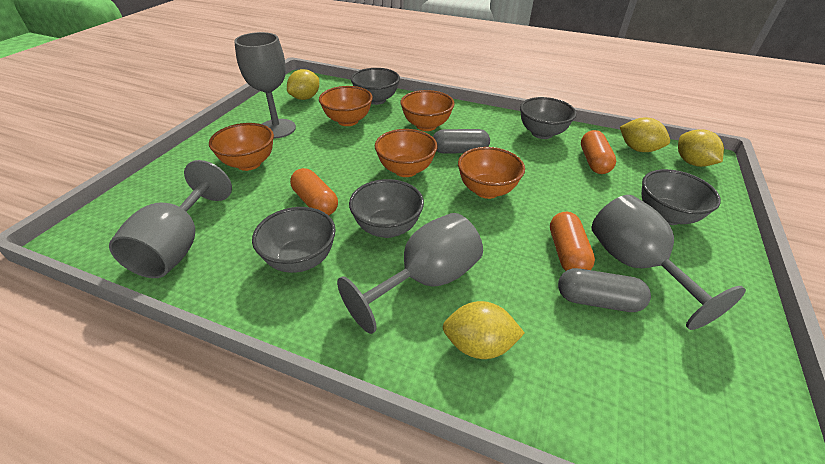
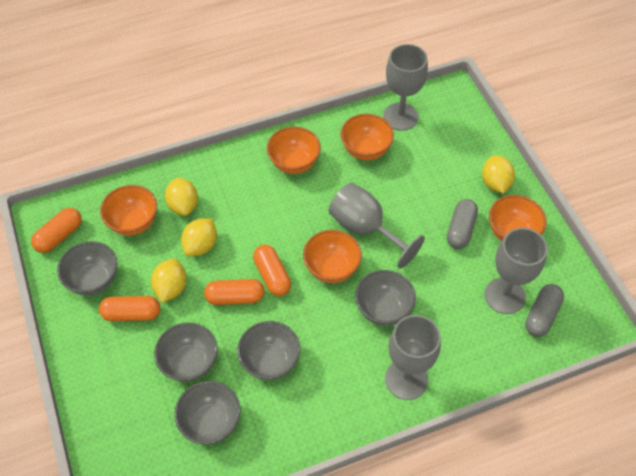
orange capsule: 3 -> 4

